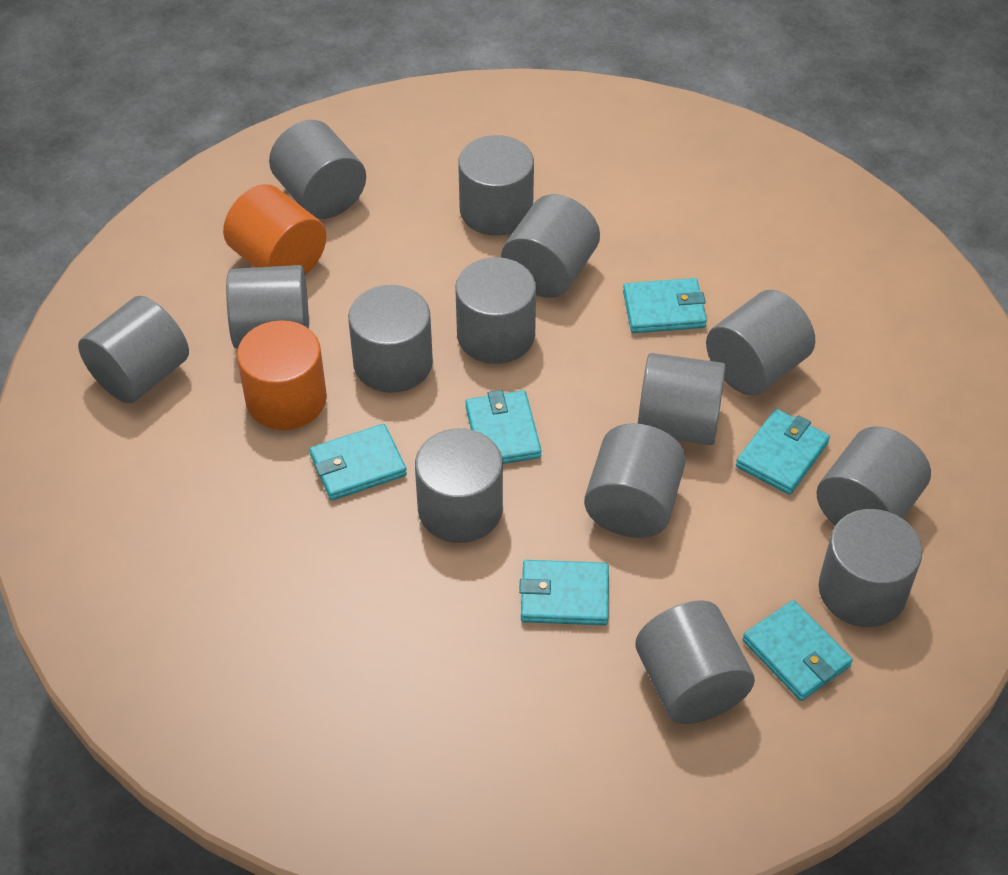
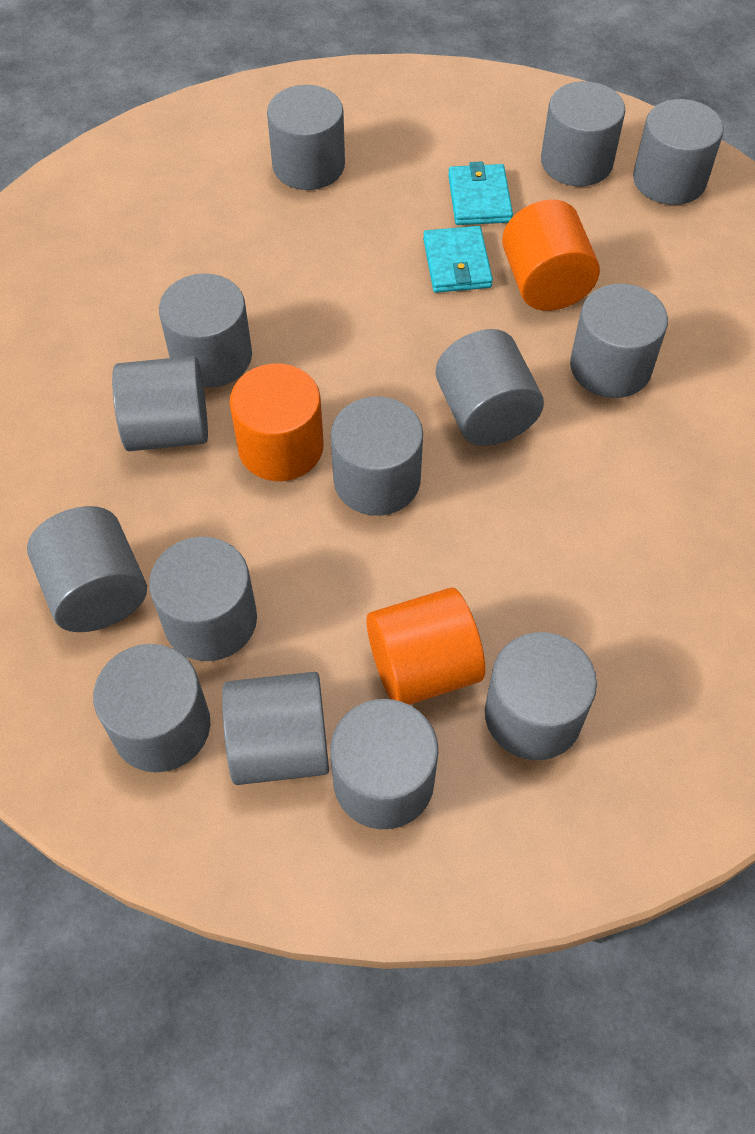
orange cylinder: 2 -> 3
turquoise wallet: 6 -> 2

